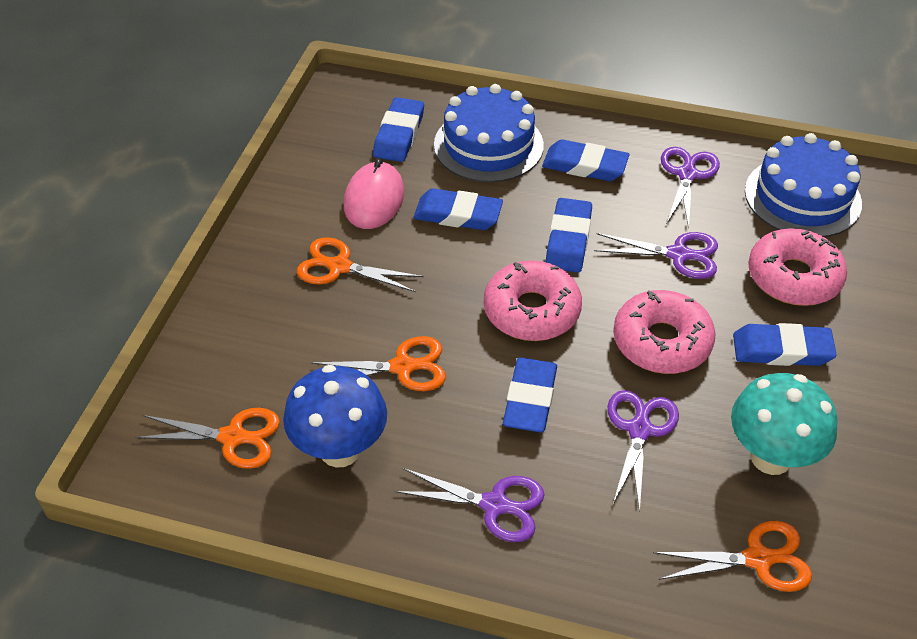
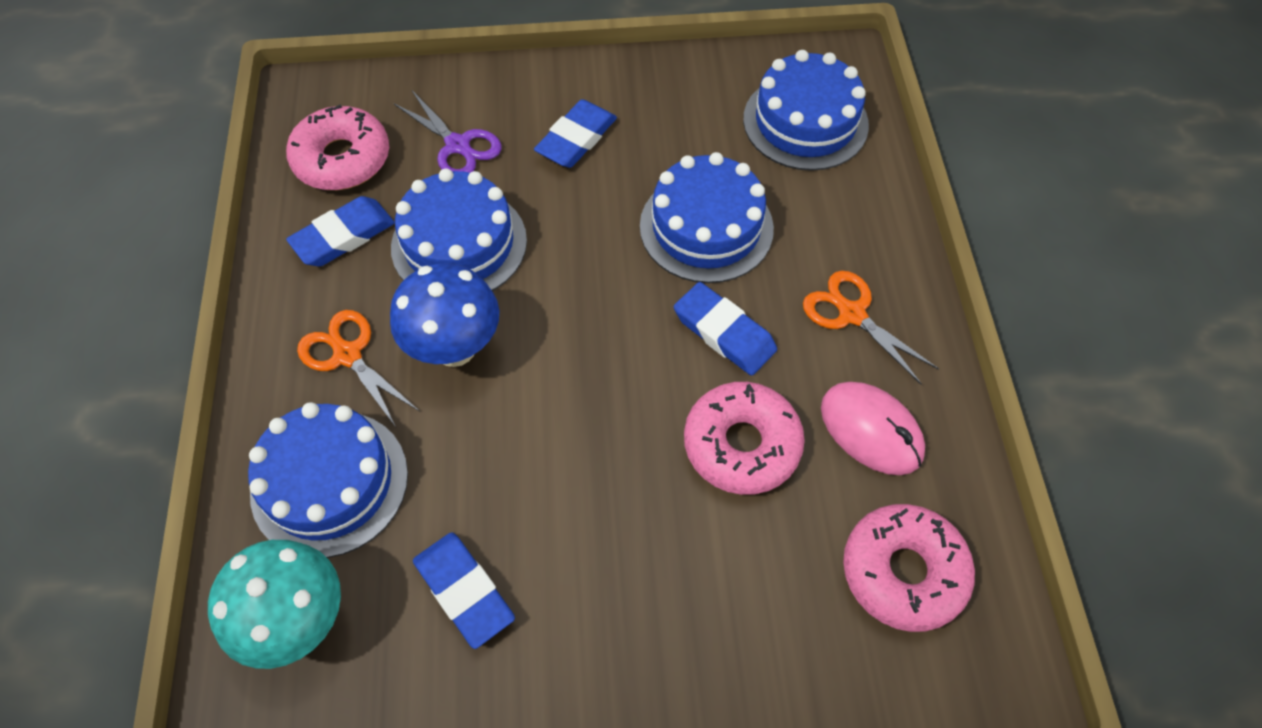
blue cake: 2 -> 4
blue eraser: 6 -> 4
orange scissors: 4 -> 2
purple scissors: 4 -> 1

